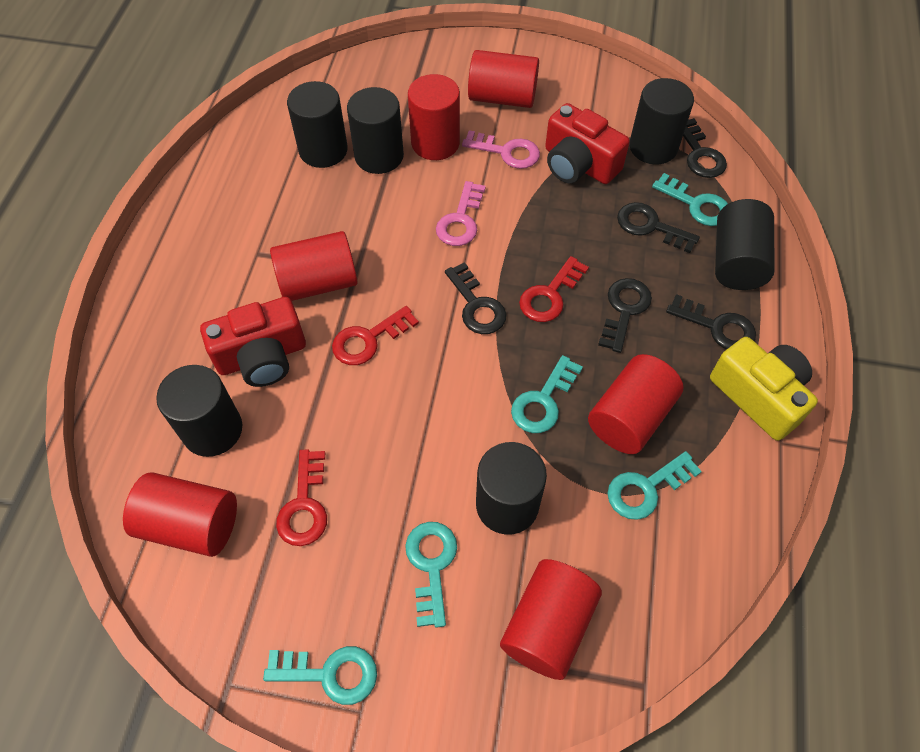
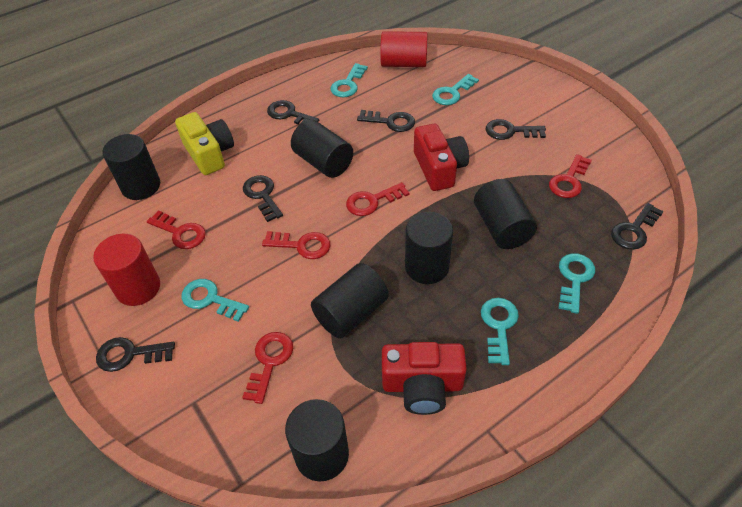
black key: 5 -> 6
pink key: 2 -> 0
red cylinder: 6 -> 2
red key: 3 -> 5

